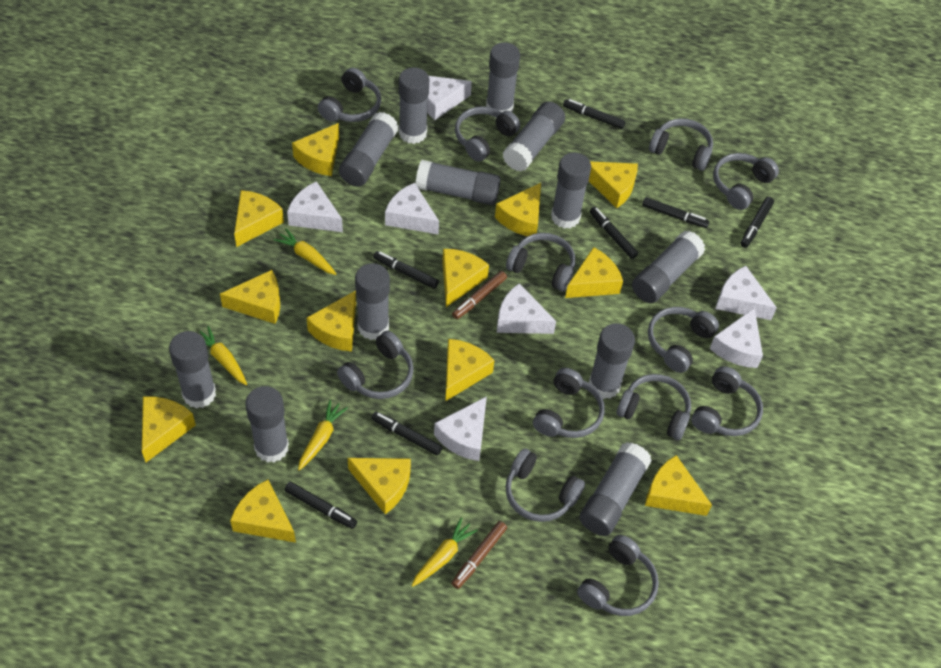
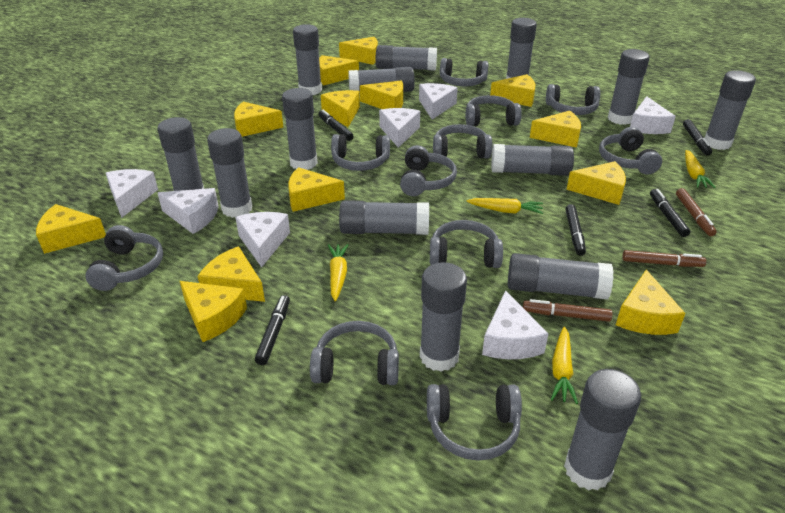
black marker: 7 -> 5
brown marker: 2 -> 3
grey glue stick: 12 -> 14
grey headphones: 12 -> 11

